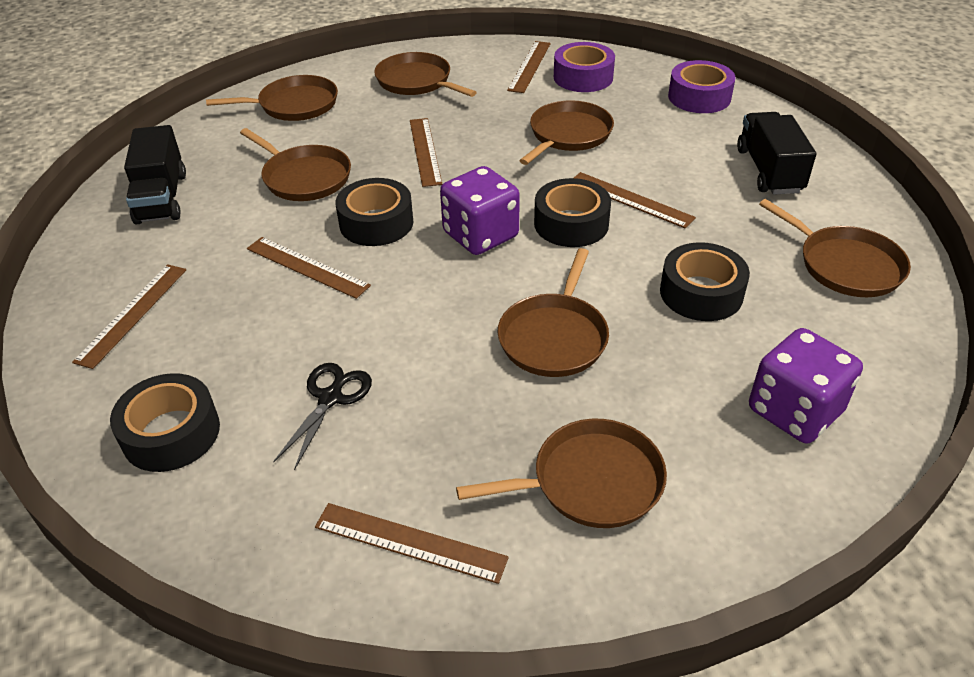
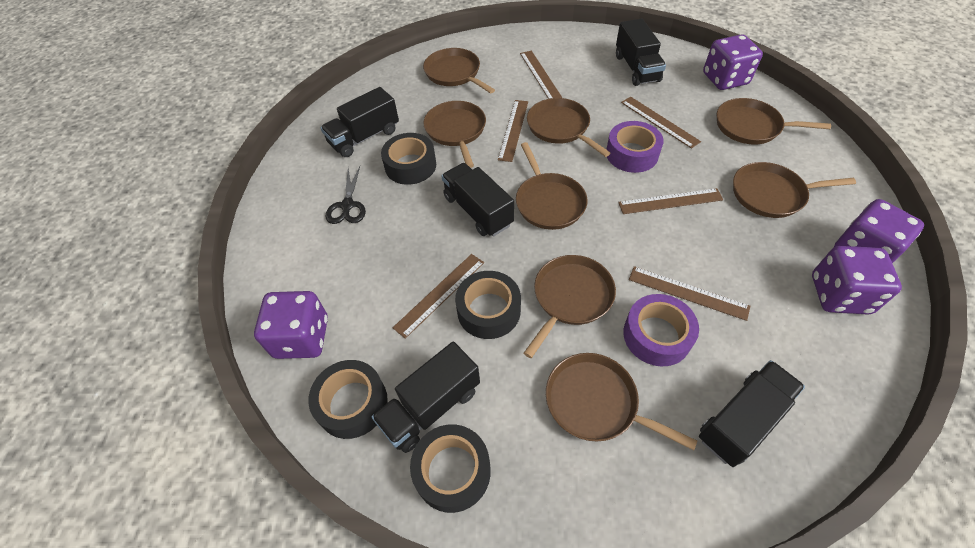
black truck: 2 -> 5
brown pan: 7 -> 8
purple dice: 2 -> 4

